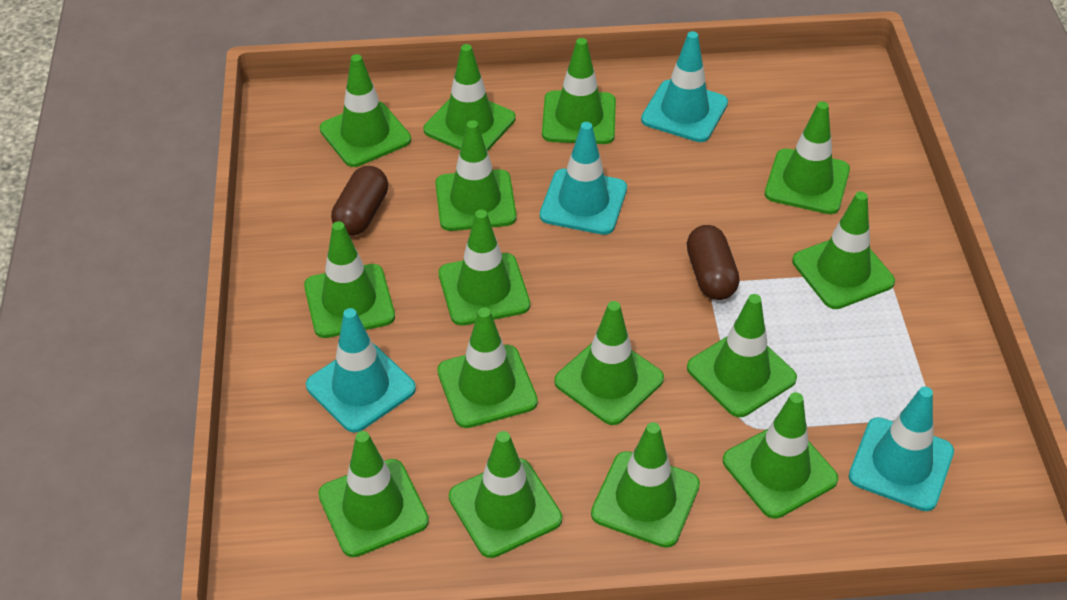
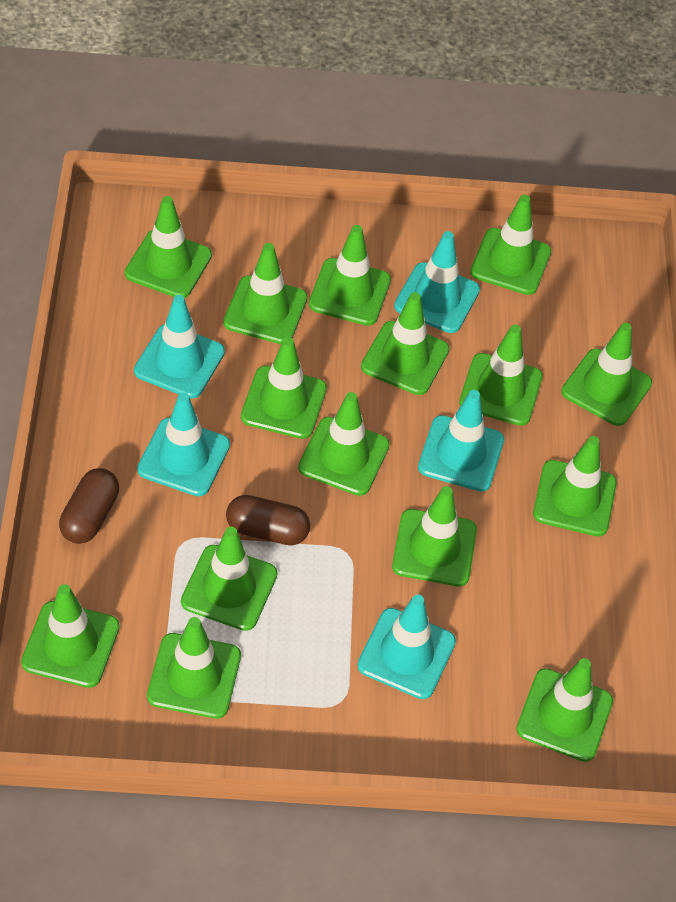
turquoise traffic cone: 4 -> 5

